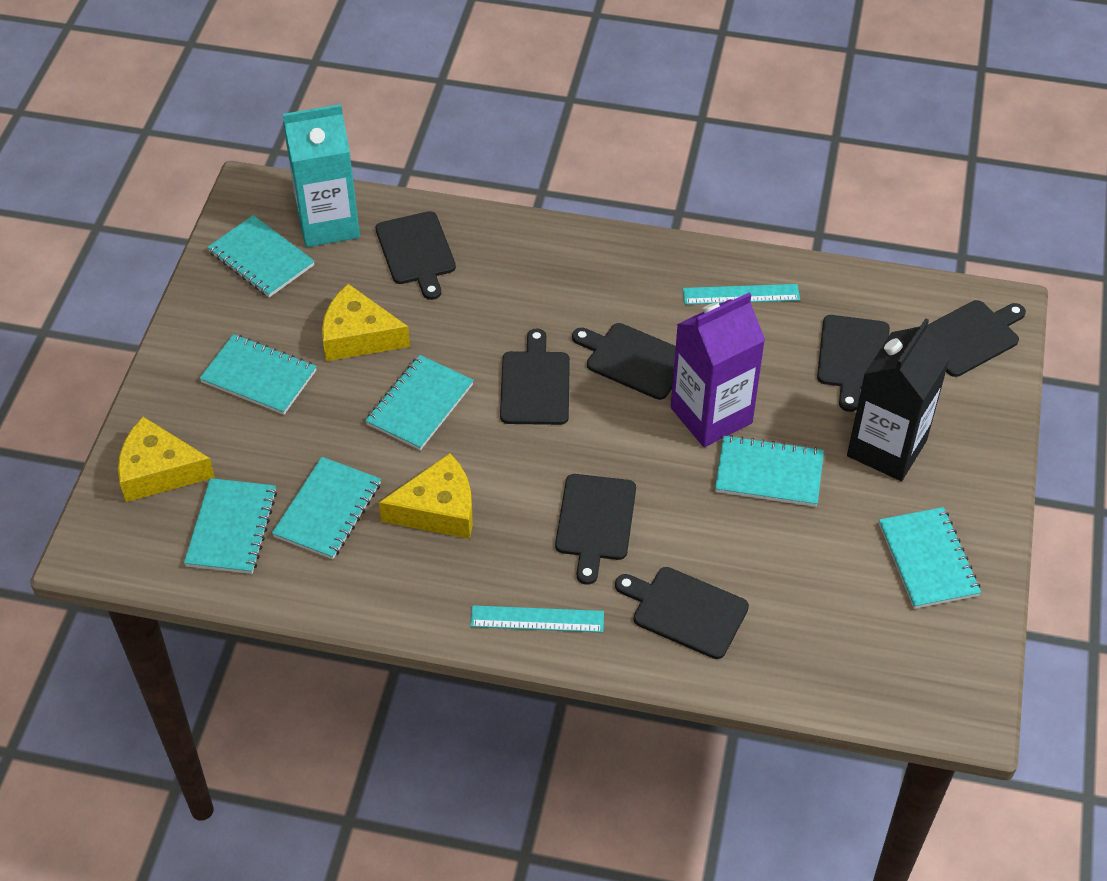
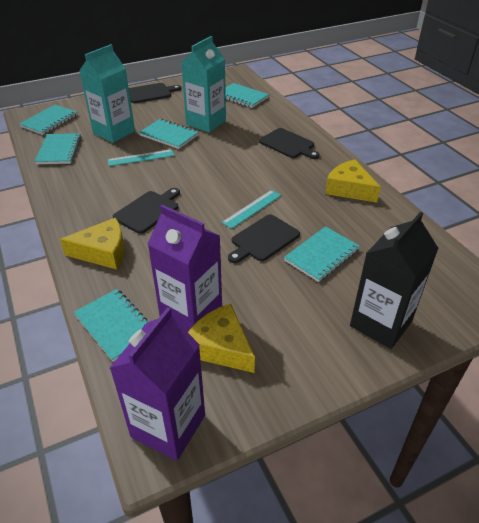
black cutting board: 7 -> 4
purple carton: 1 -> 2
turquoise carton: 1 -> 2
turquoise notebook: 7 -> 6

